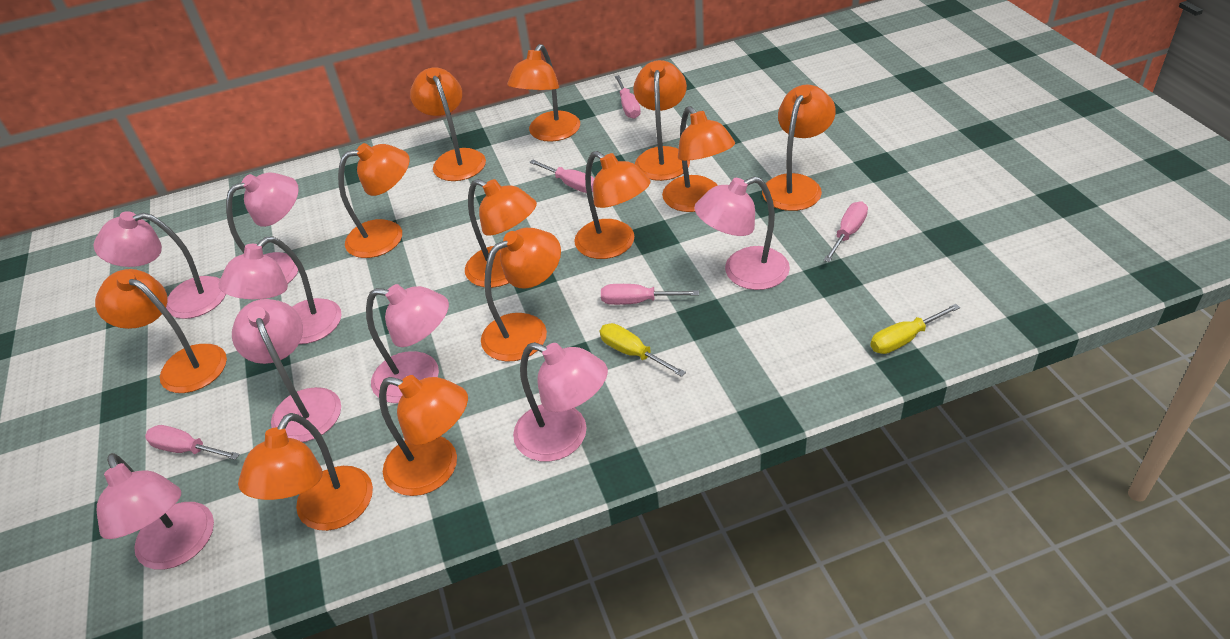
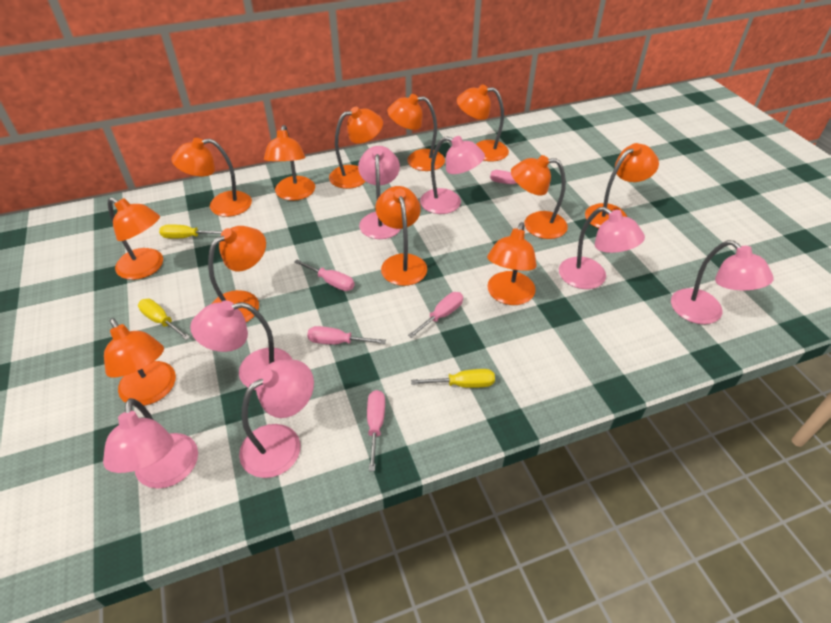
pink lamp: 8 -> 7
yellow screwdriver: 2 -> 3

